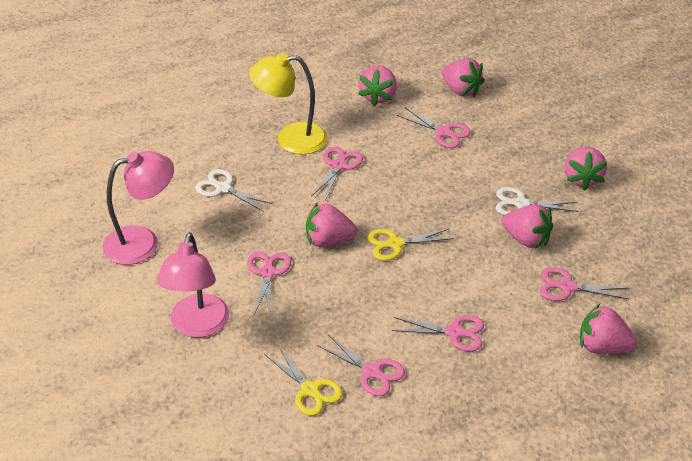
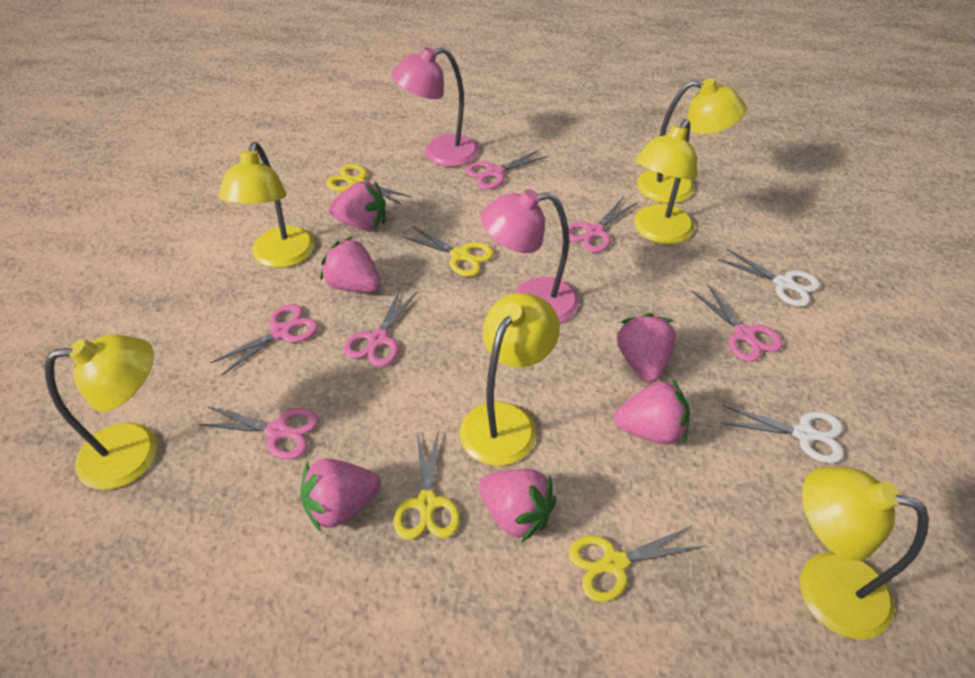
yellow lamp: 1 -> 6
yellow scissors: 2 -> 4

